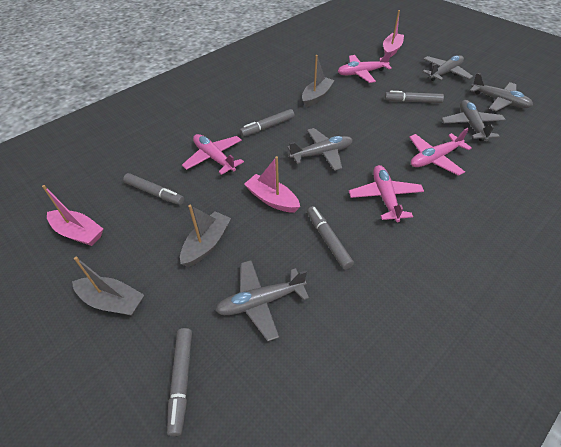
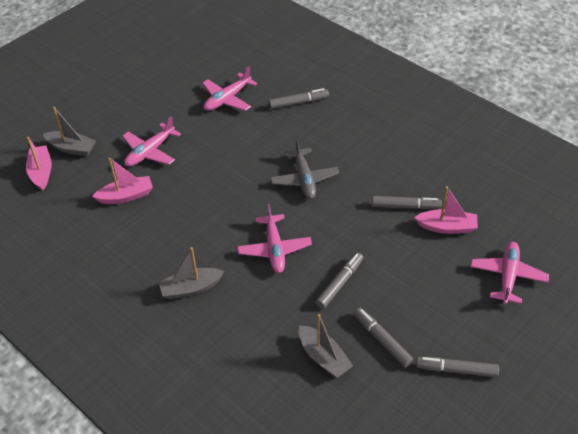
grey plane: 5 -> 1

